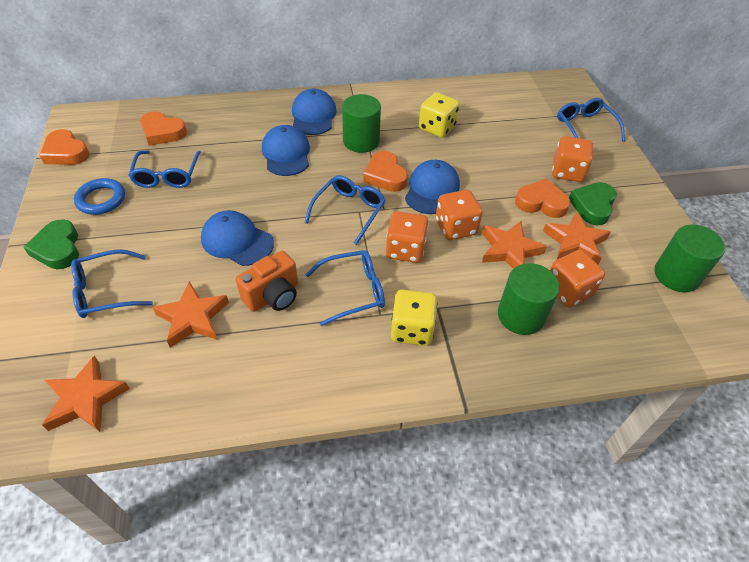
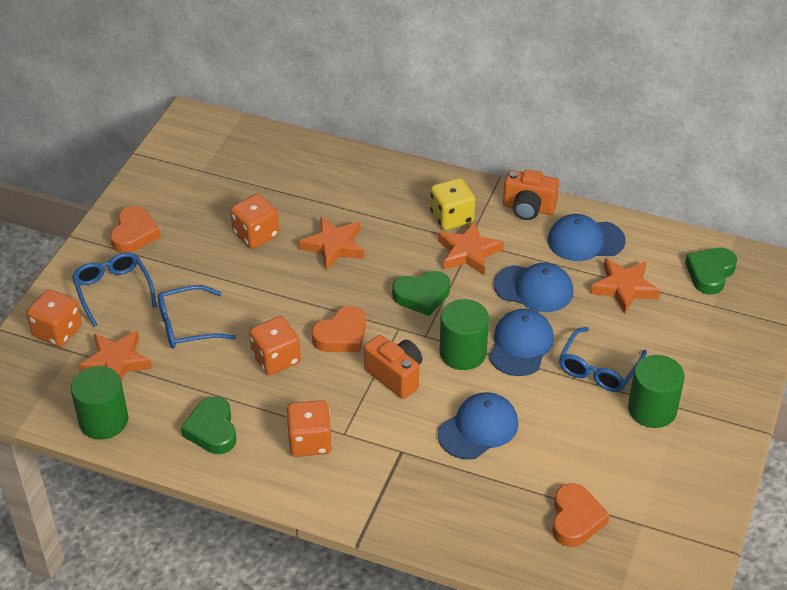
blue glasses: 5 -> 3
blue ring: 1 -> 0
green heart: 2 -> 3
orange camera: 1 -> 2
orange heart: 4 -> 3
yellow dice: 2 -> 1

